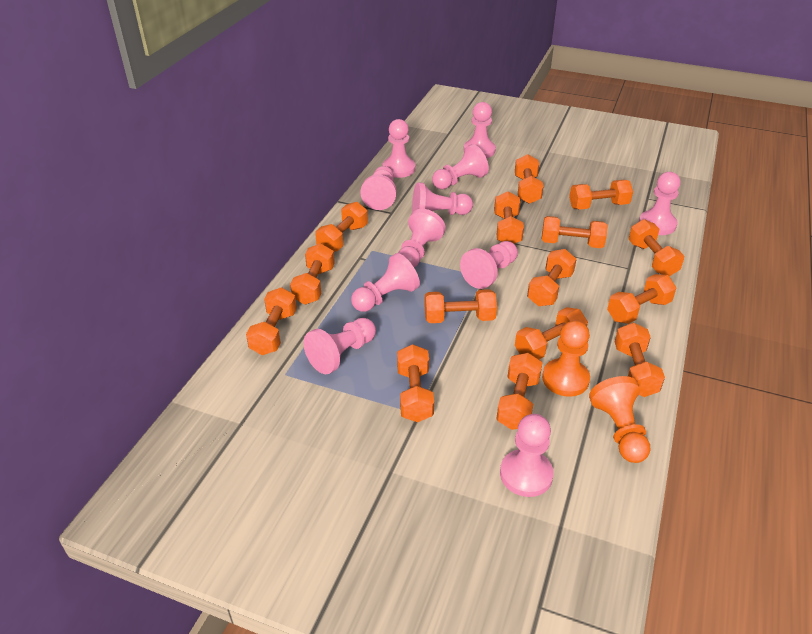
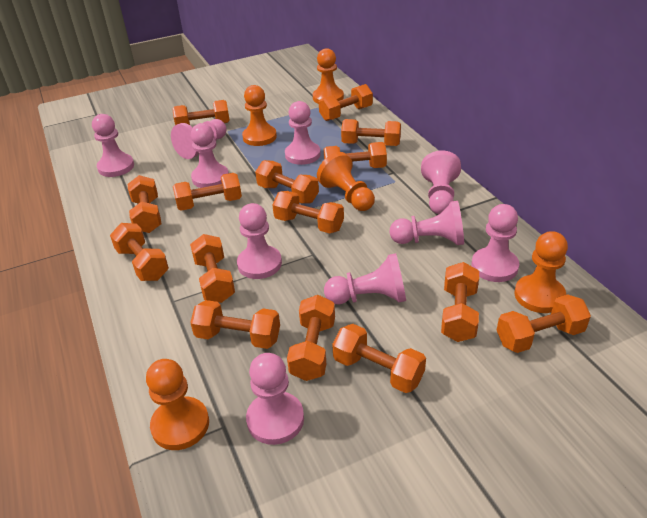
orange pawn: 2 -> 5
pink pawn: 11 -> 10

